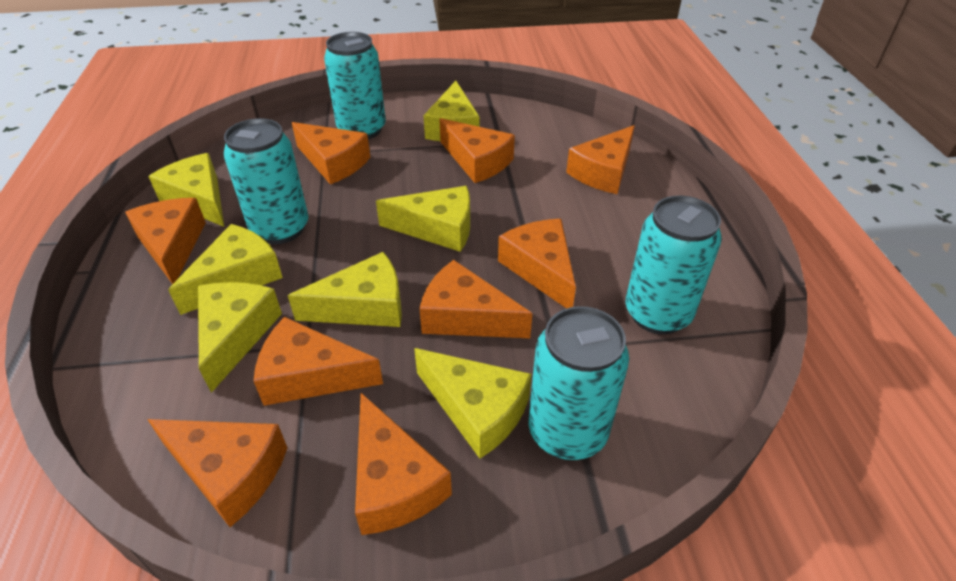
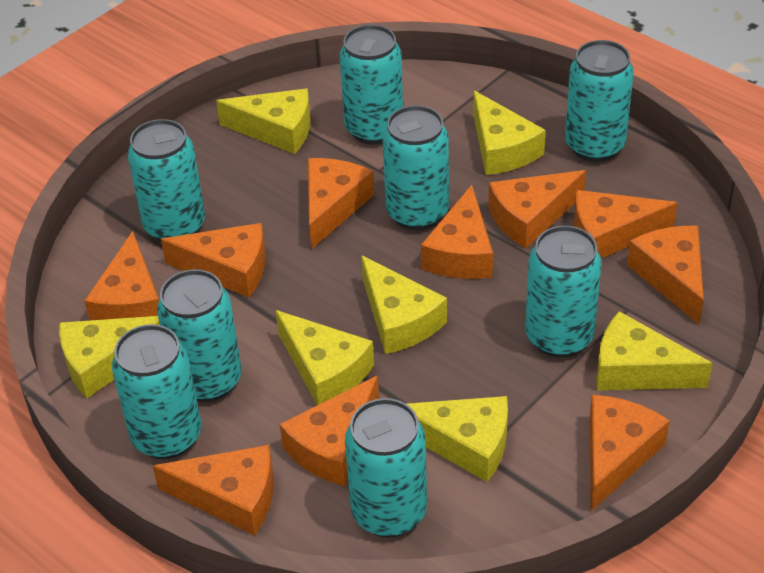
orange cheese: 9 -> 10
turquoise can: 4 -> 8

